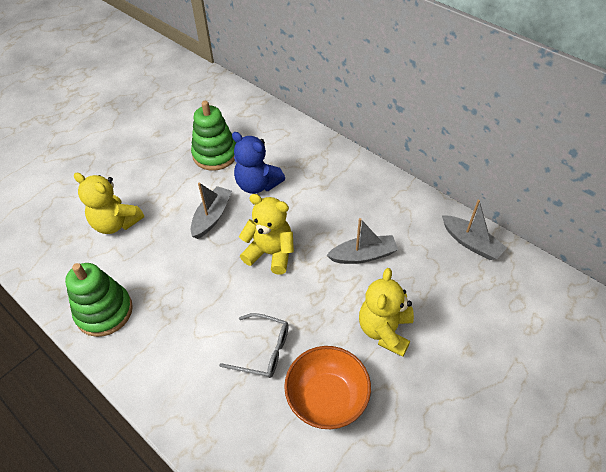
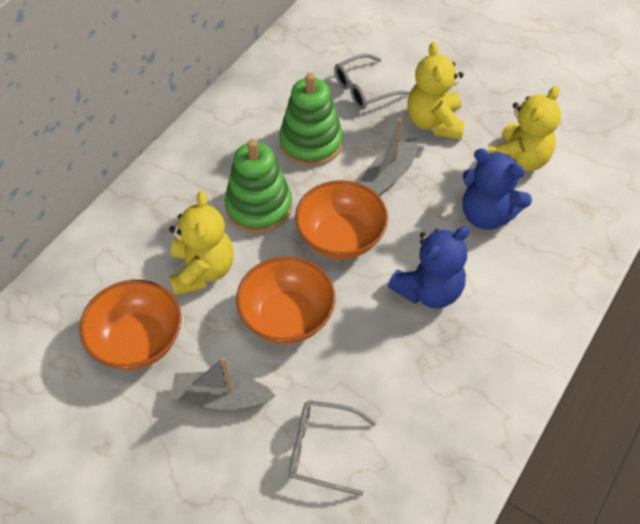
blue teddy bear: 1 -> 2
grey boat: 3 -> 2
grey glasses: 1 -> 2
orange bowl: 1 -> 3

